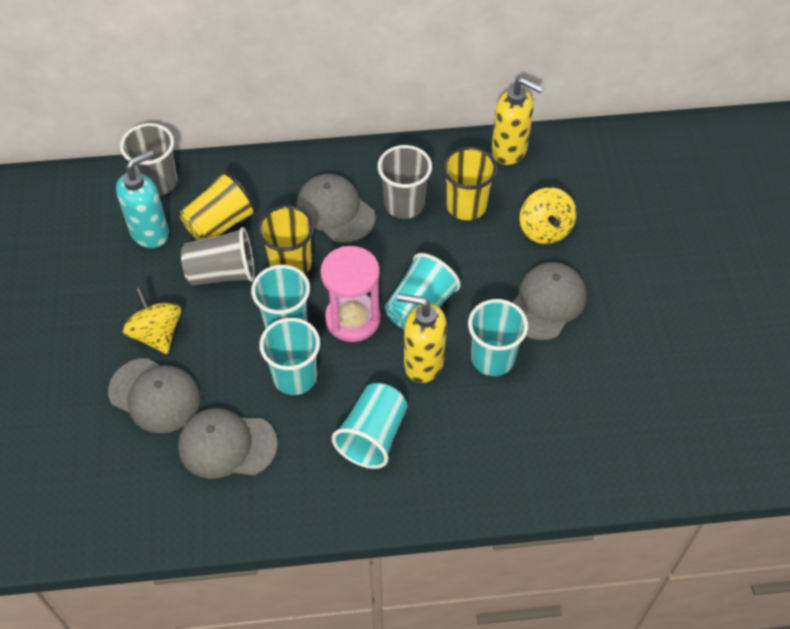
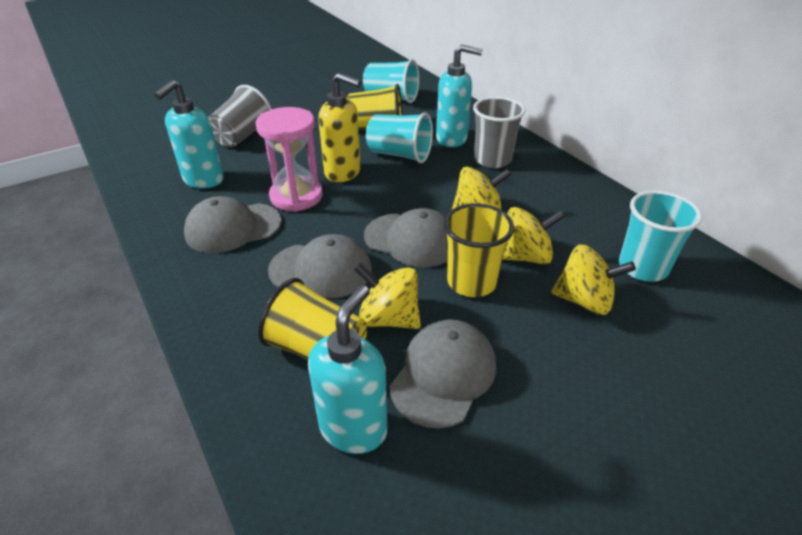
grey cup: 3 -> 2
turquoise cup: 5 -> 3
turquoise soap dispenser: 1 -> 3
yellow soap dispenser: 2 -> 1
yellow spinning top: 2 -> 4

